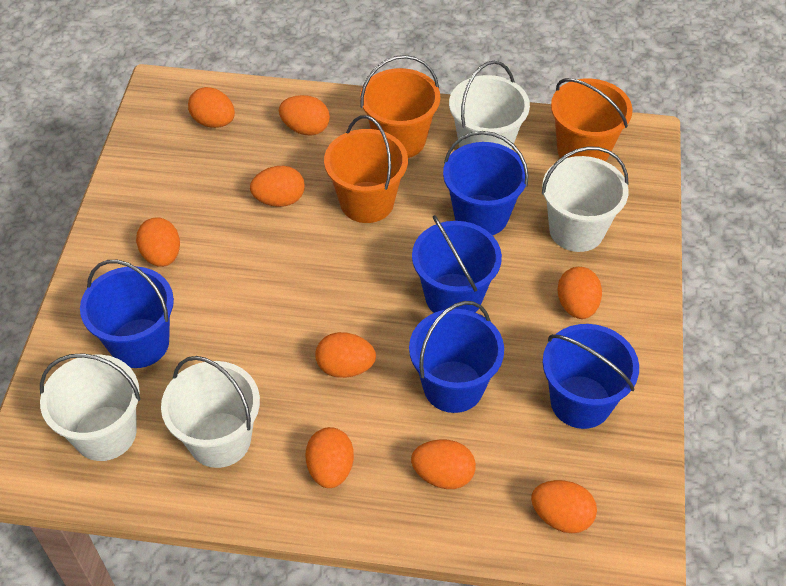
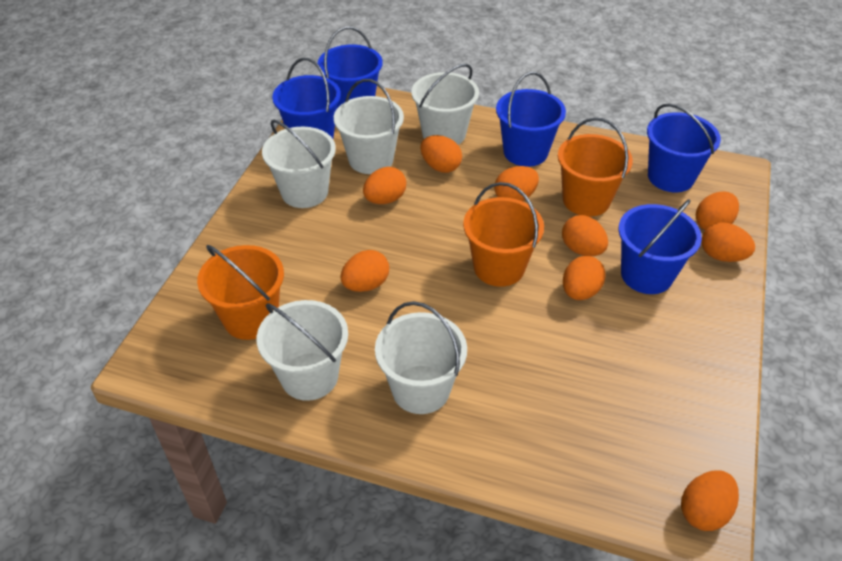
white bucket: 4 -> 5

